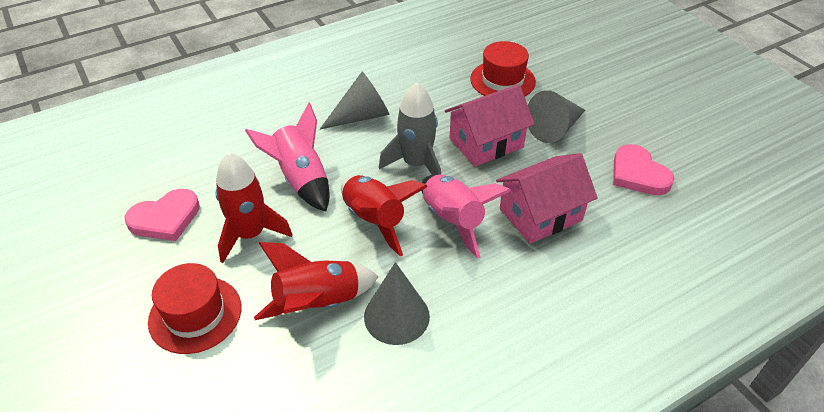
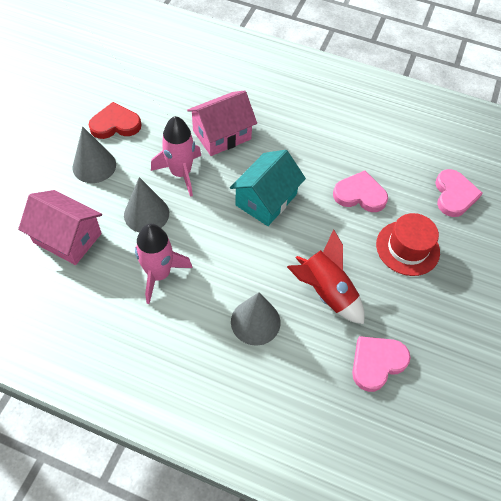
grey rocket: 1 -> 0
pink heart: 2 -> 3
red hat: 2 -> 1
red heart: 0 -> 1
red rocket: 3 -> 1
turquoise house: 0 -> 1

